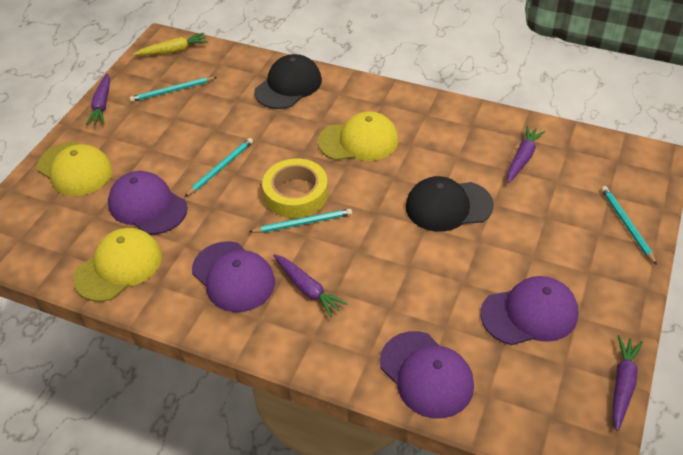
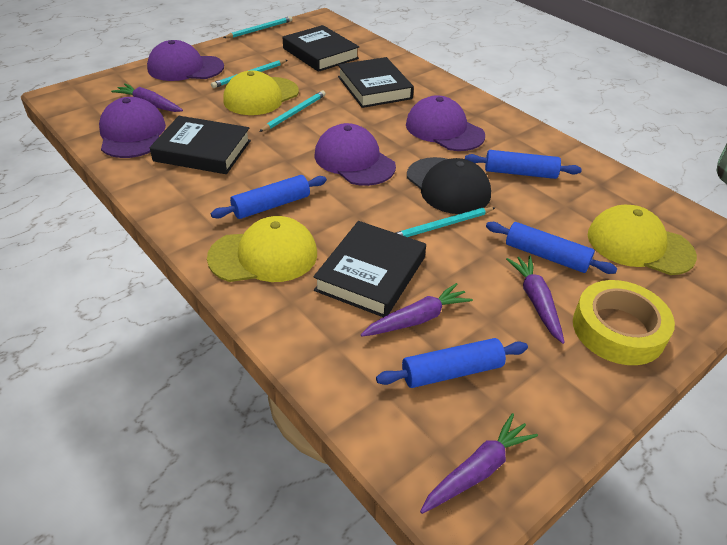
black book: 0 -> 4
black cap: 2 -> 1
blue rolling pin: 0 -> 4
yellow carrot: 1 -> 0

